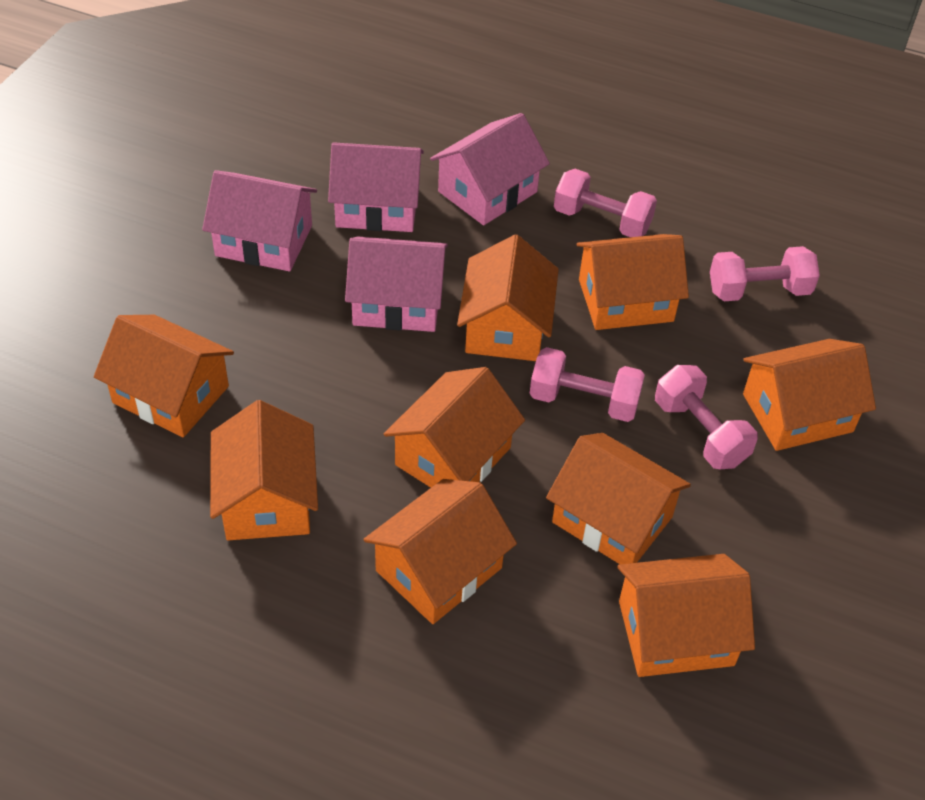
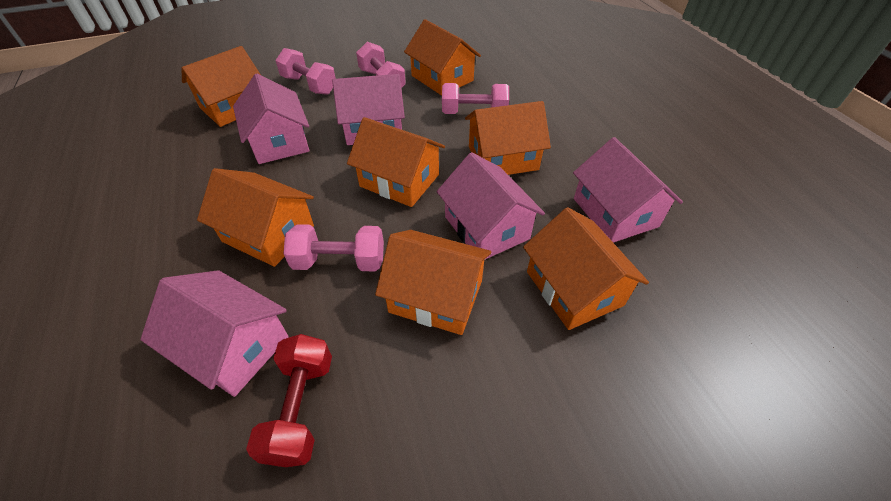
orange house: 9 -> 7
pink house: 4 -> 5
red dumbbell: 0 -> 1

